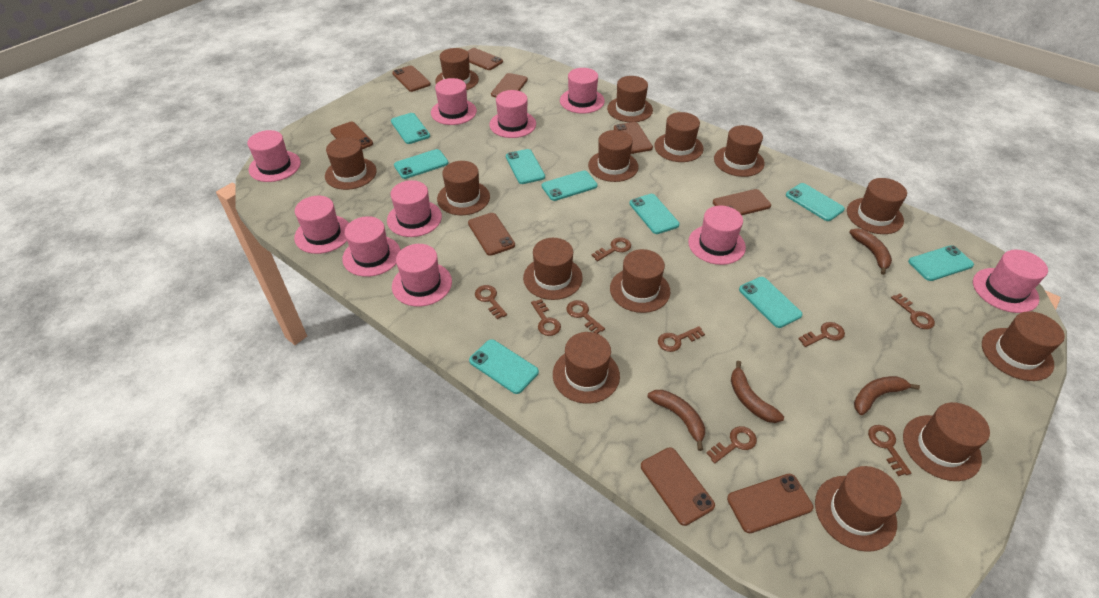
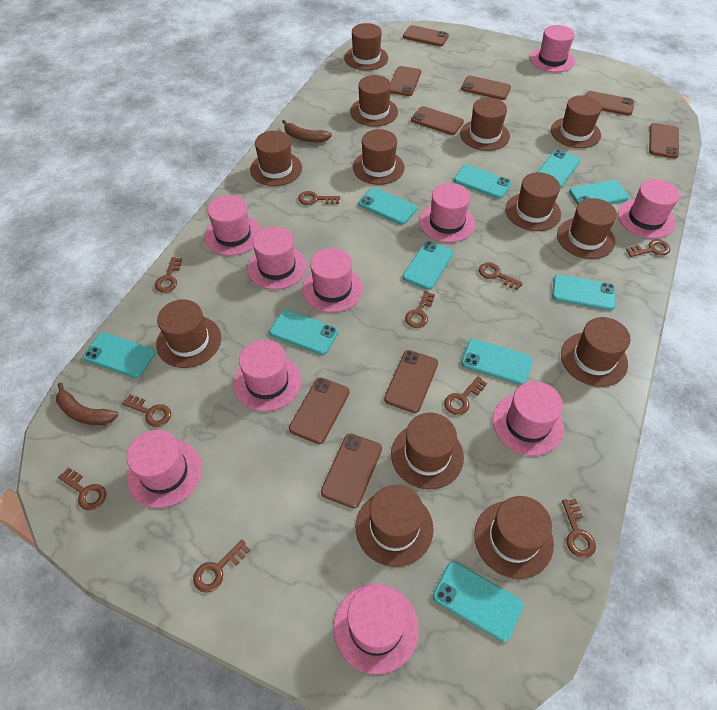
brown banana: 4 -> 2
brown hat: 14 -> 13
brown key: 9 -> 10
turquoise phone: 9 -> 10

